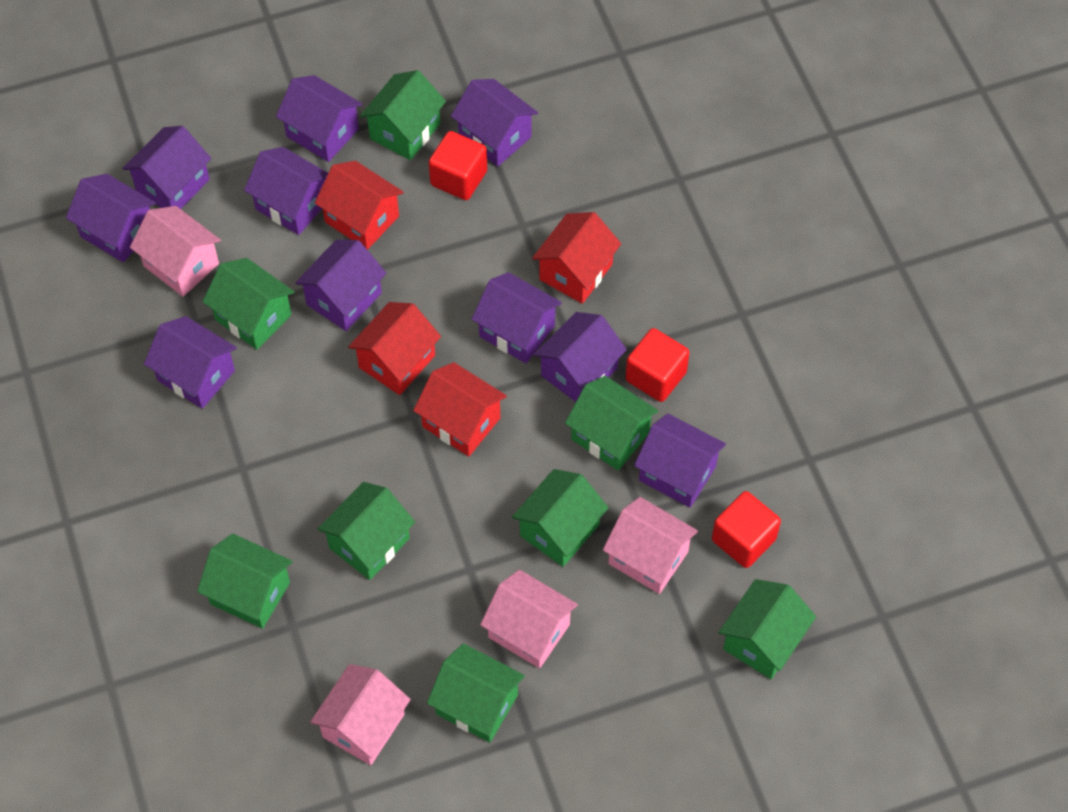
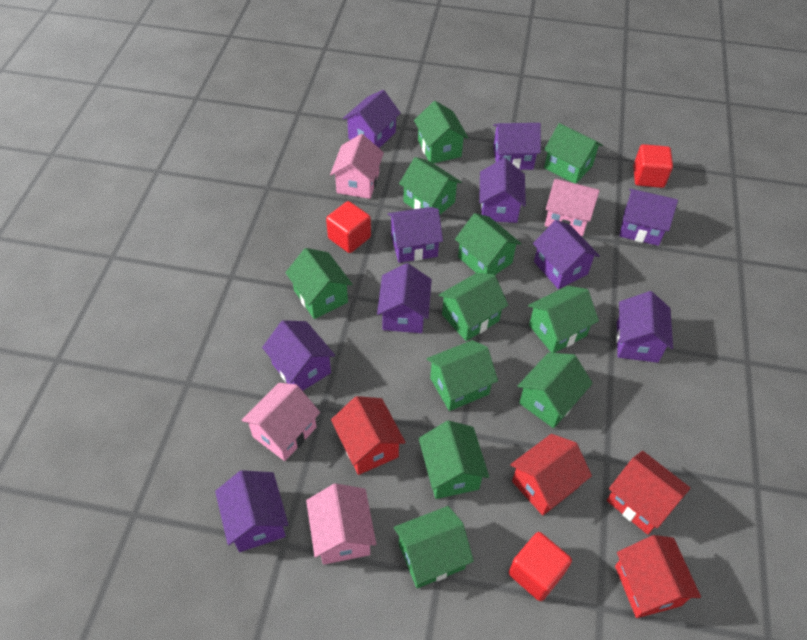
green house: 8 -> 11

